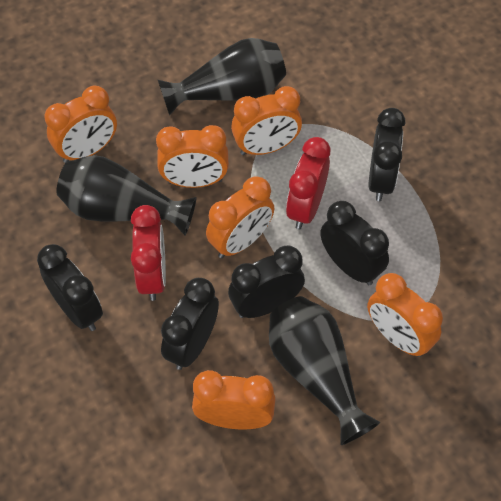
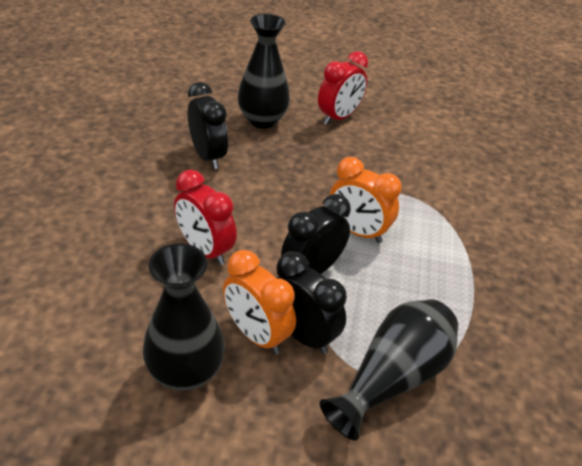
black clock: 5 -> 3
orange clock: 6 -> 2

